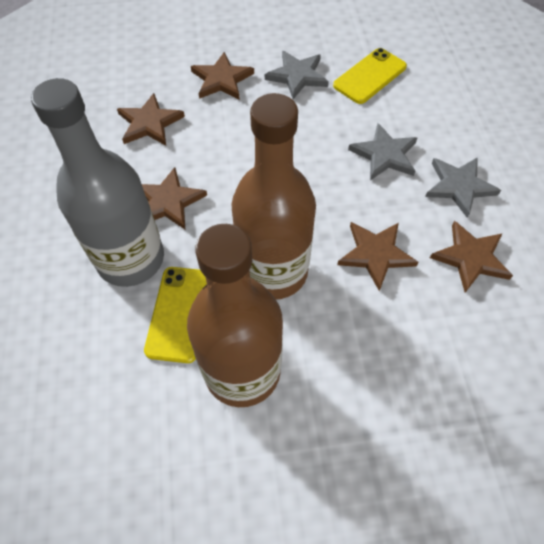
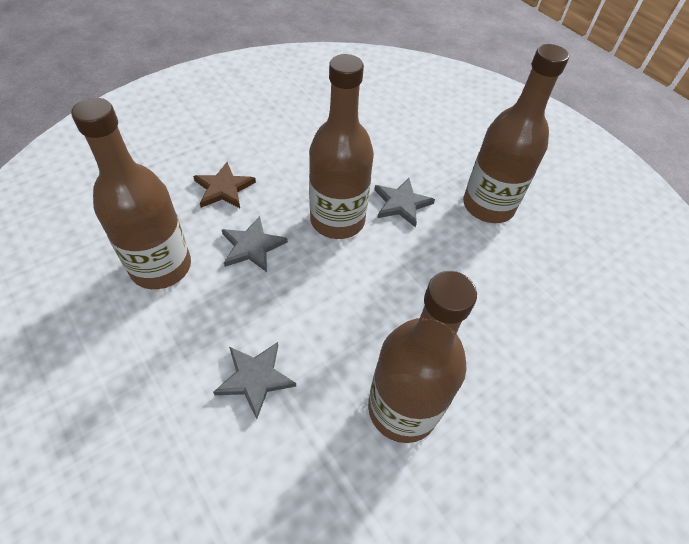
brown bottle: 2 -> 4
brown star: 5 -> 1
grey bottle: 1 -> 0
yellow phone: 2 -> 0

